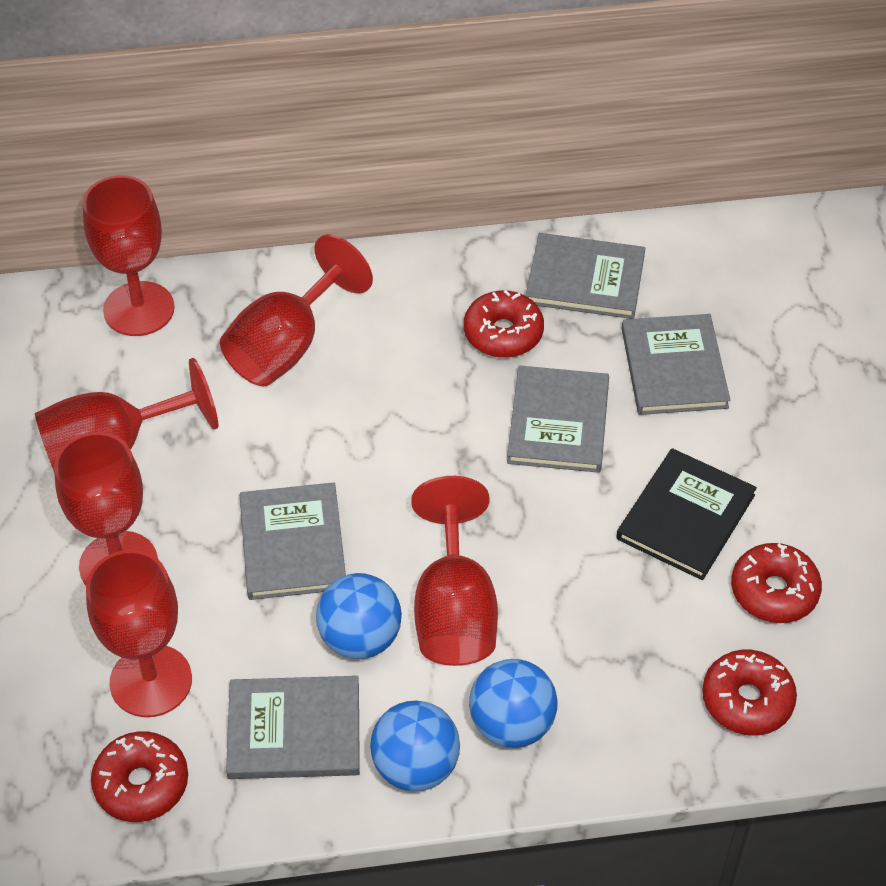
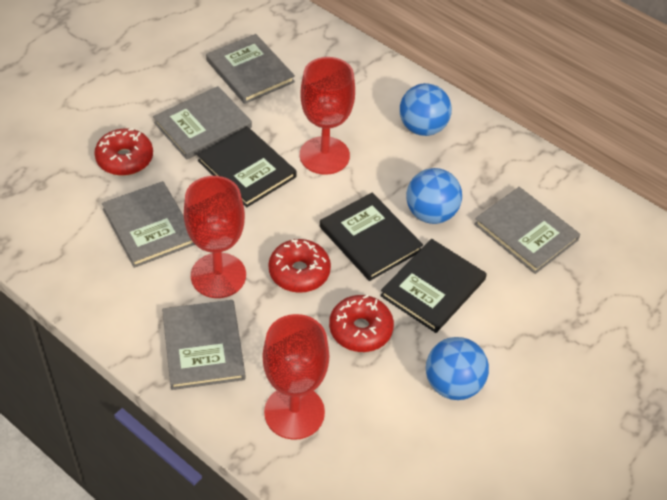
black book: 1 -> 3
red donut: 4 -> 3
red goblet: 6 -> 3

